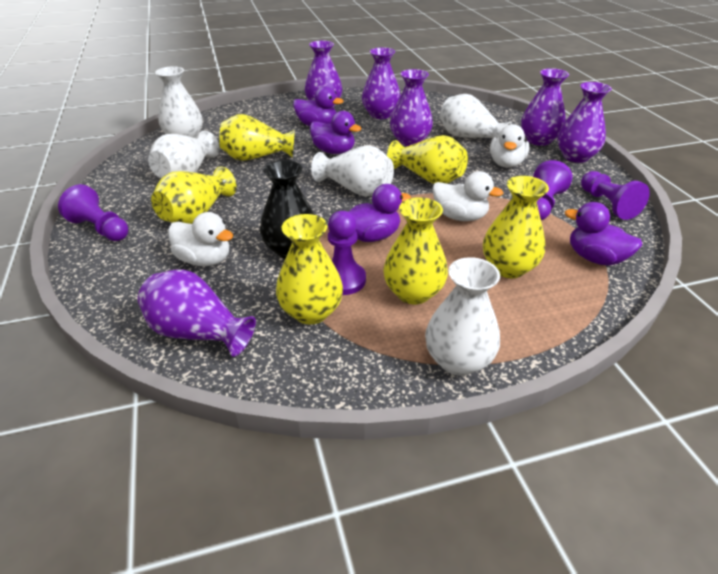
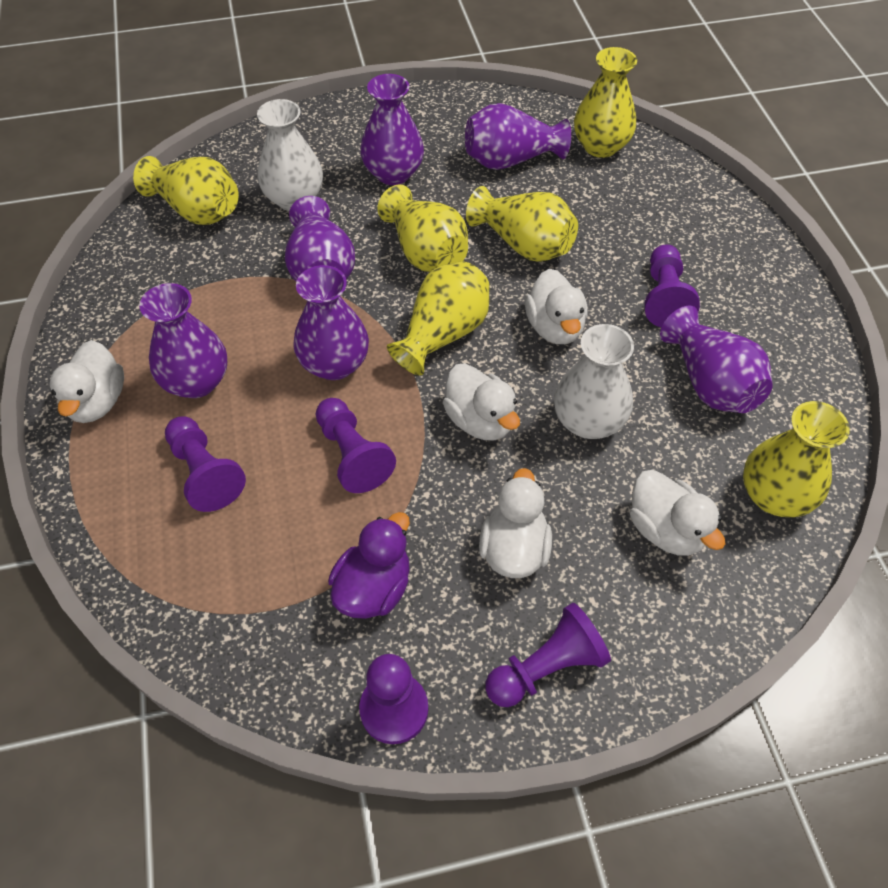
black vase: 1 -> 0
purple duck: 4 -> 1
purple pawn: 4 -> 5
white duck: 3 -> 5
white vase: 5 -> 2

